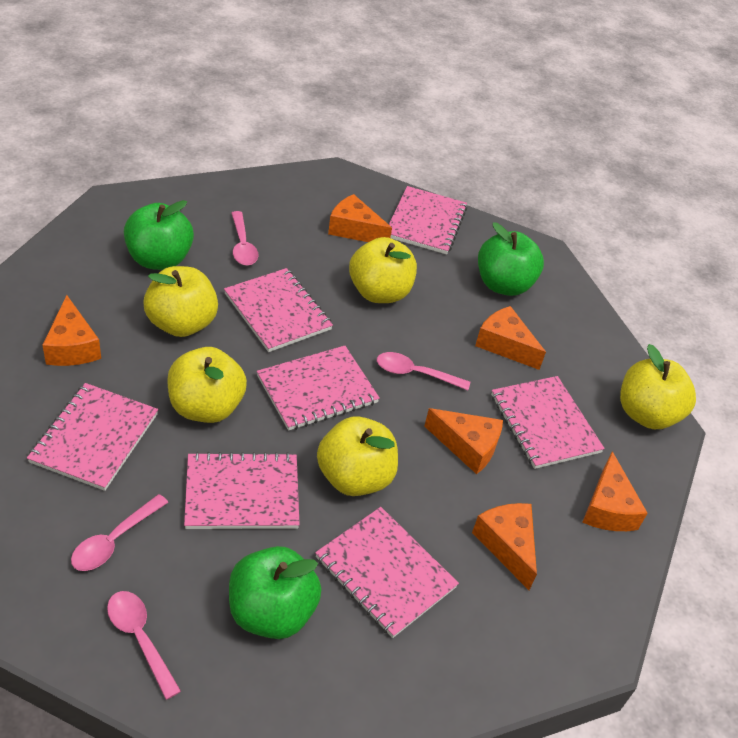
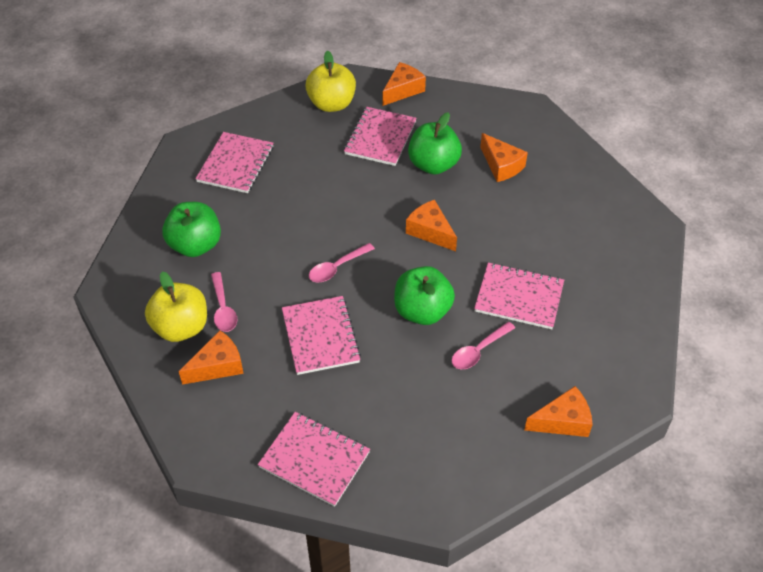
orange cheese: 6 -> 5
pink notebook: 7 -> 5
pink spoon: 4 -> 3
yellow apple: 5 -> 2

